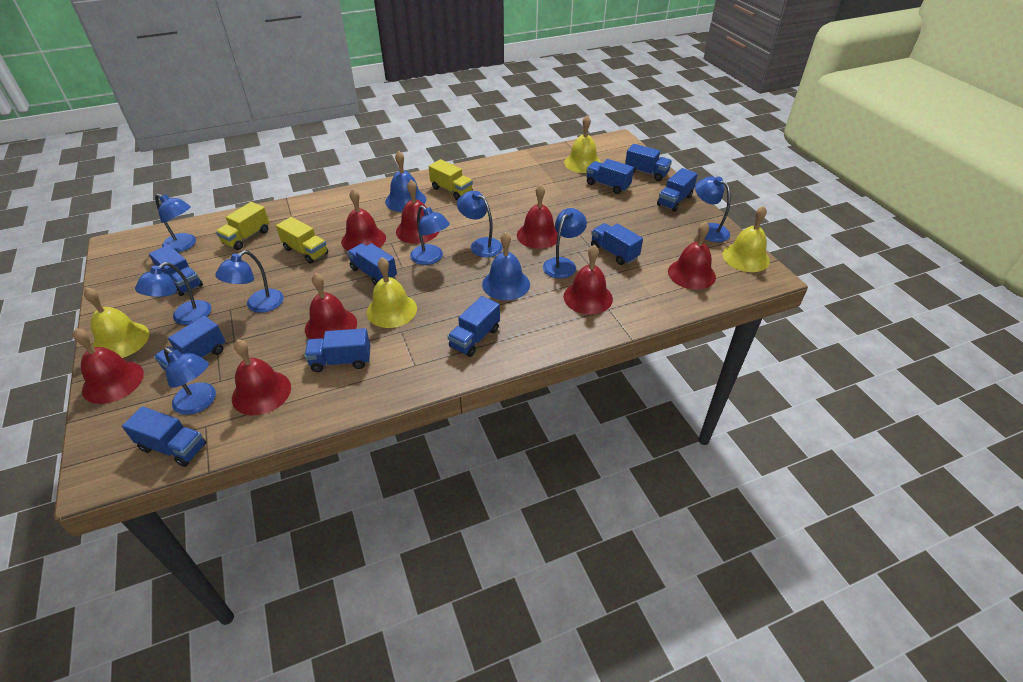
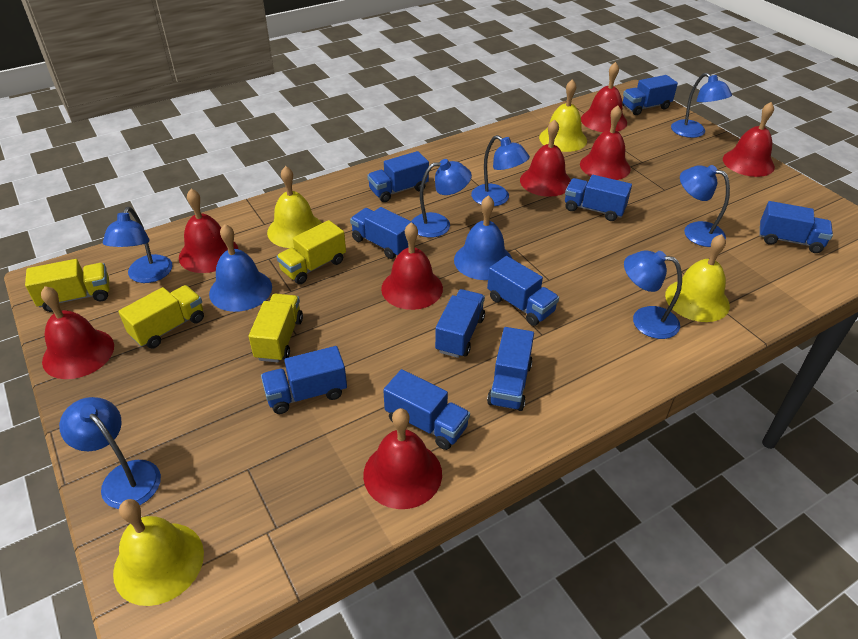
blue lamp: 8 -> 7
yellow truck: 3 -> 4

